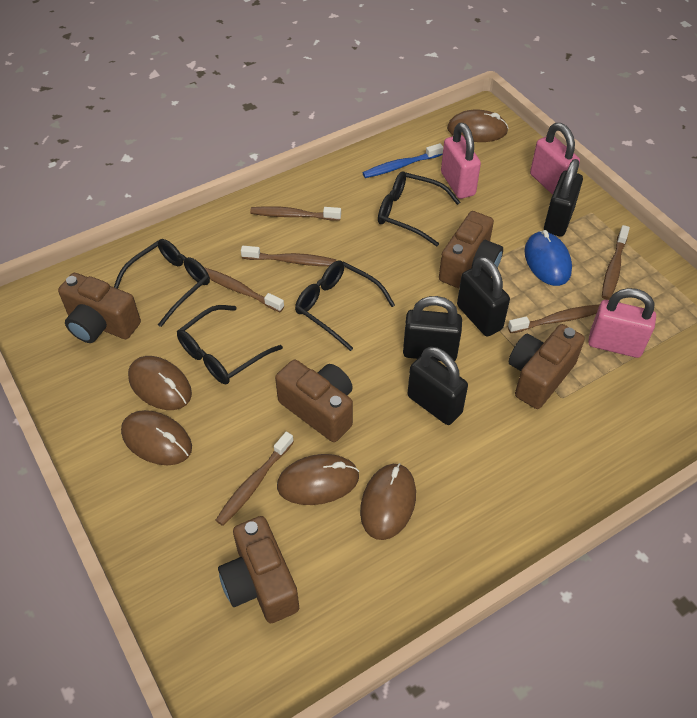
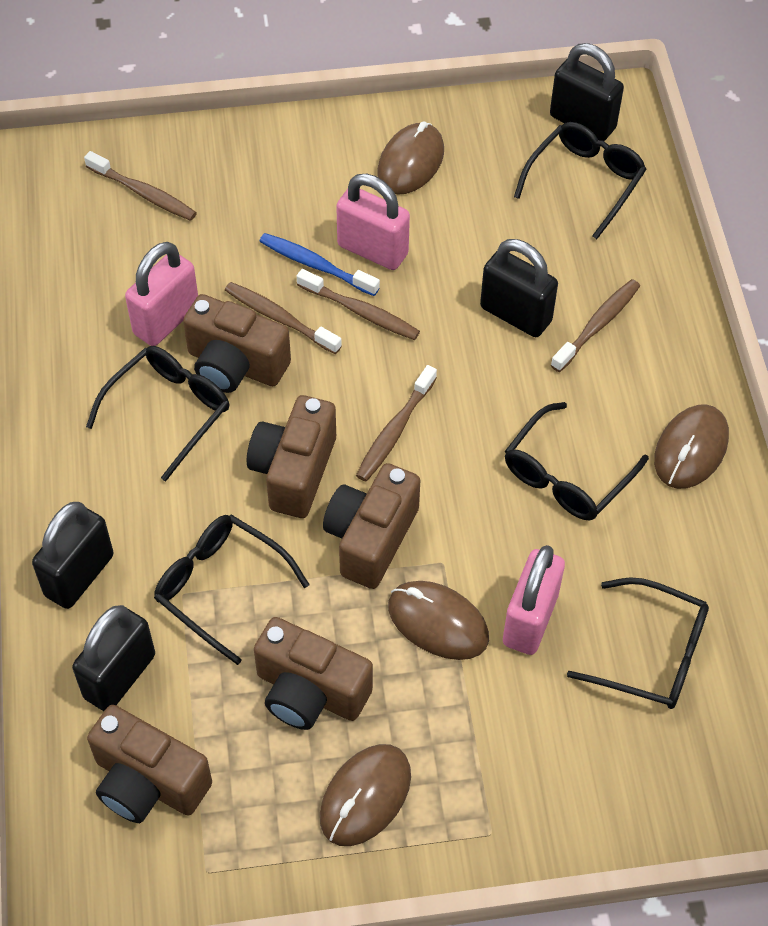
black glasses: 4 -> 5
blue mouse: 1 -> 0
brown mouse: 5 -> 4
brown toothbrush: 6 -> 5

